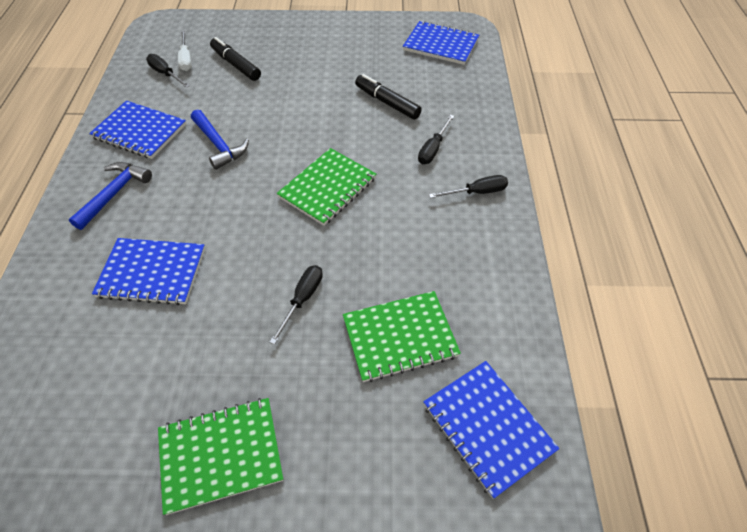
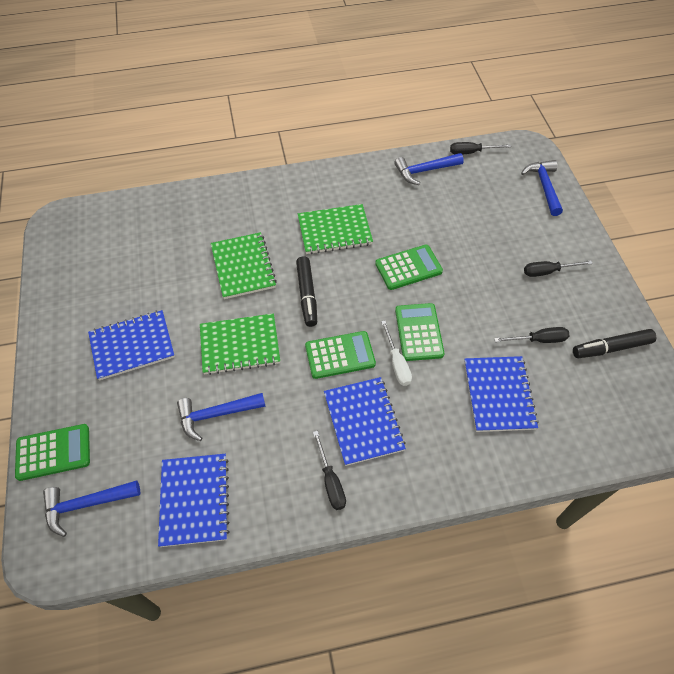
blue hammer: 2 -> 4
green calculator: 0 -> 4

